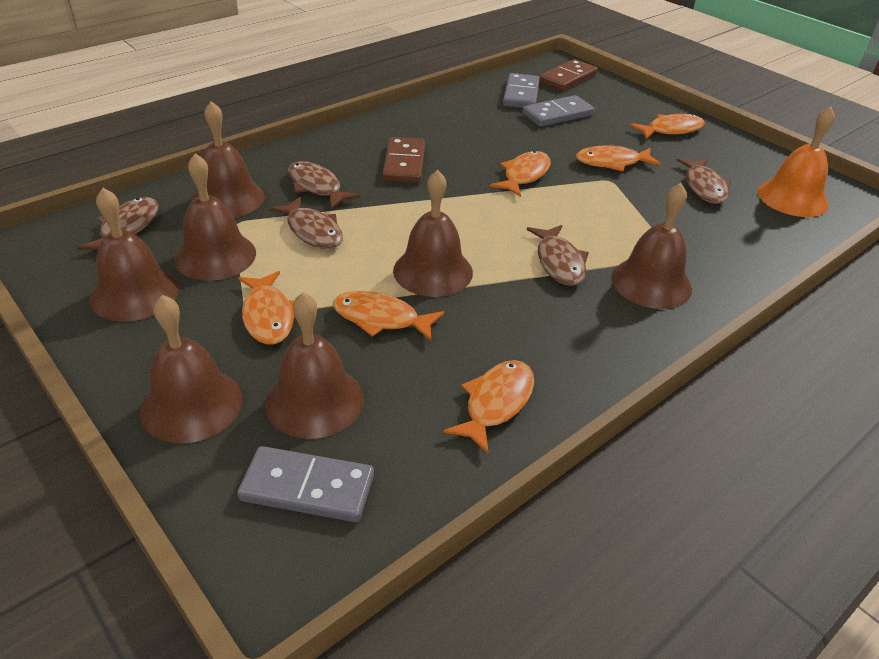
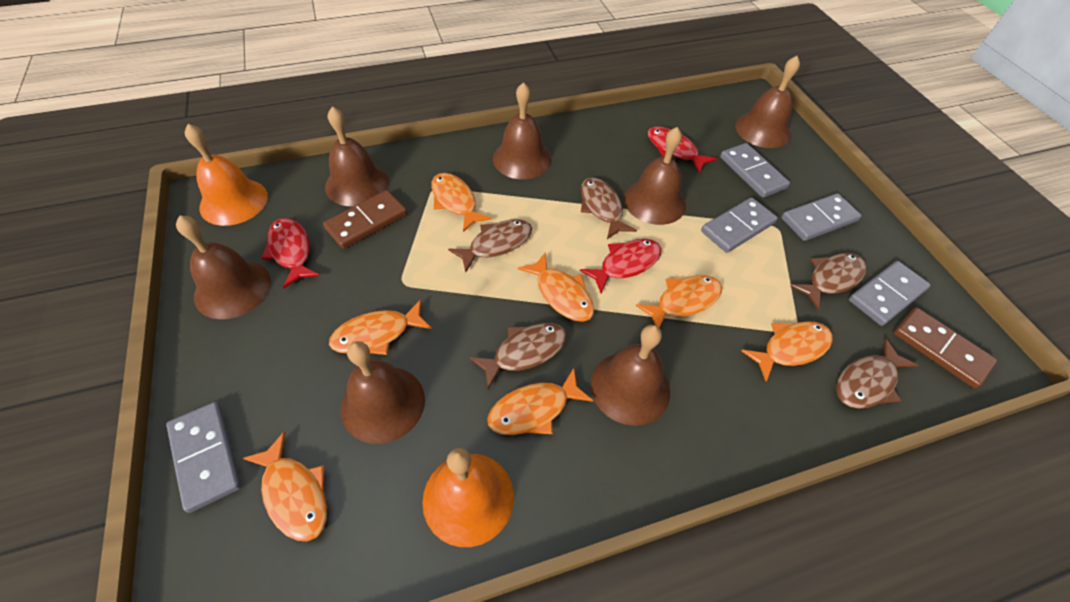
grey domino: 3 -> 5
orange bell: 1 -> 2
orange fish: 6 -> 7
red fish: 0 -> 3

